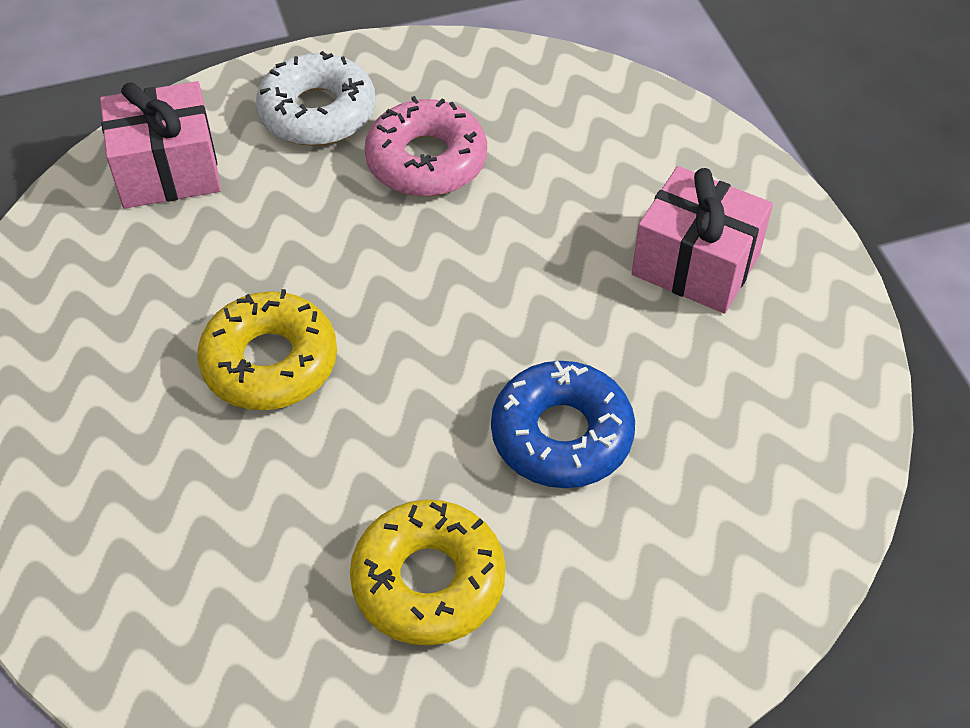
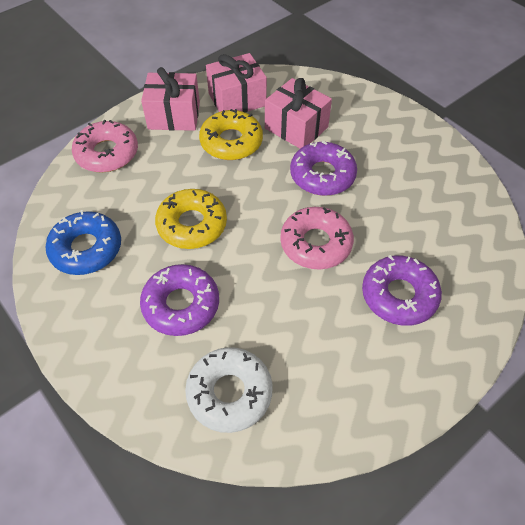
pink donut: 1 -> 2
pink gift: 2 -> 3
purple donut: 0 -> 3

